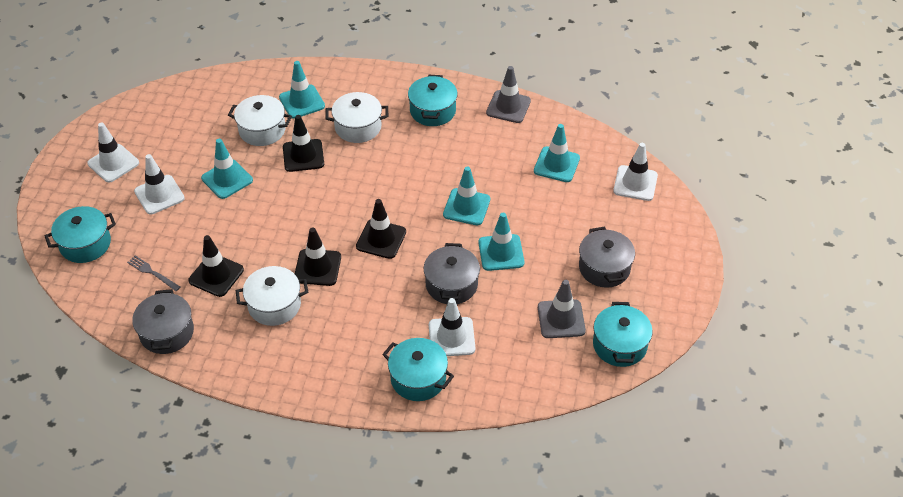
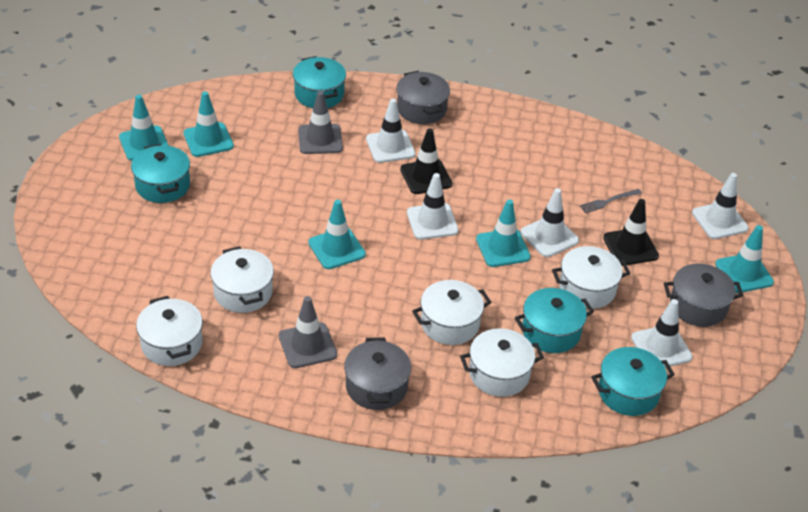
black traffic cone: 4 -> 2
white pot: 3 -> 5
white traffic cone: 4 -> 5

